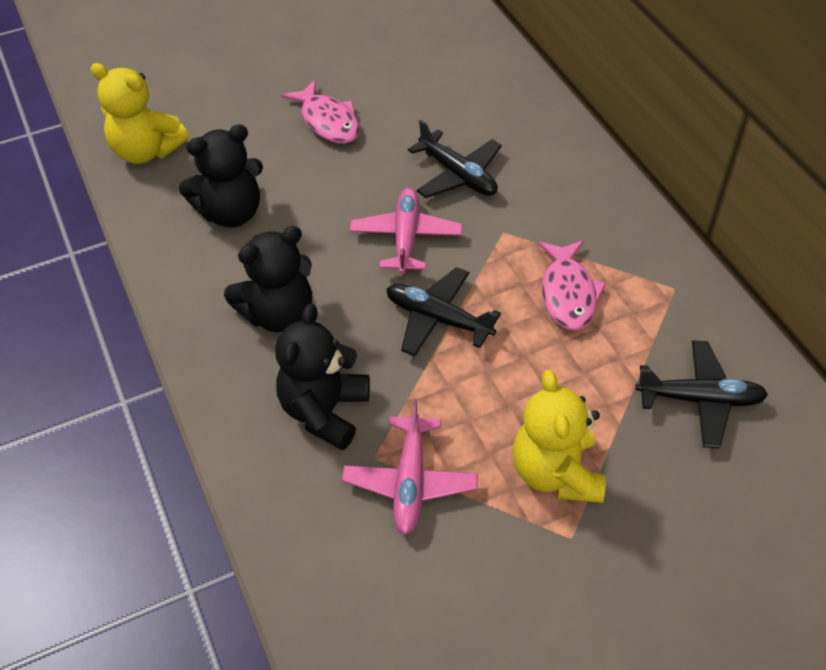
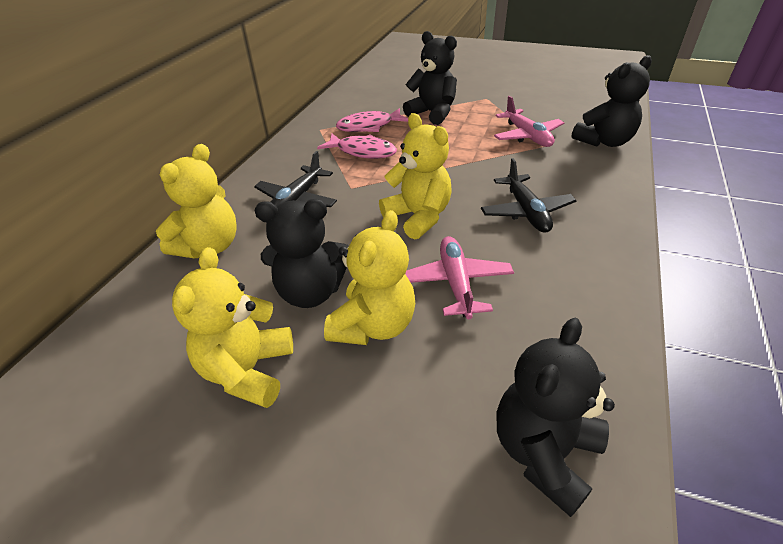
black plane: 3 -> 2
black teddy bear: 3 -> 4
yellow teddy bear: 2 -> 4

